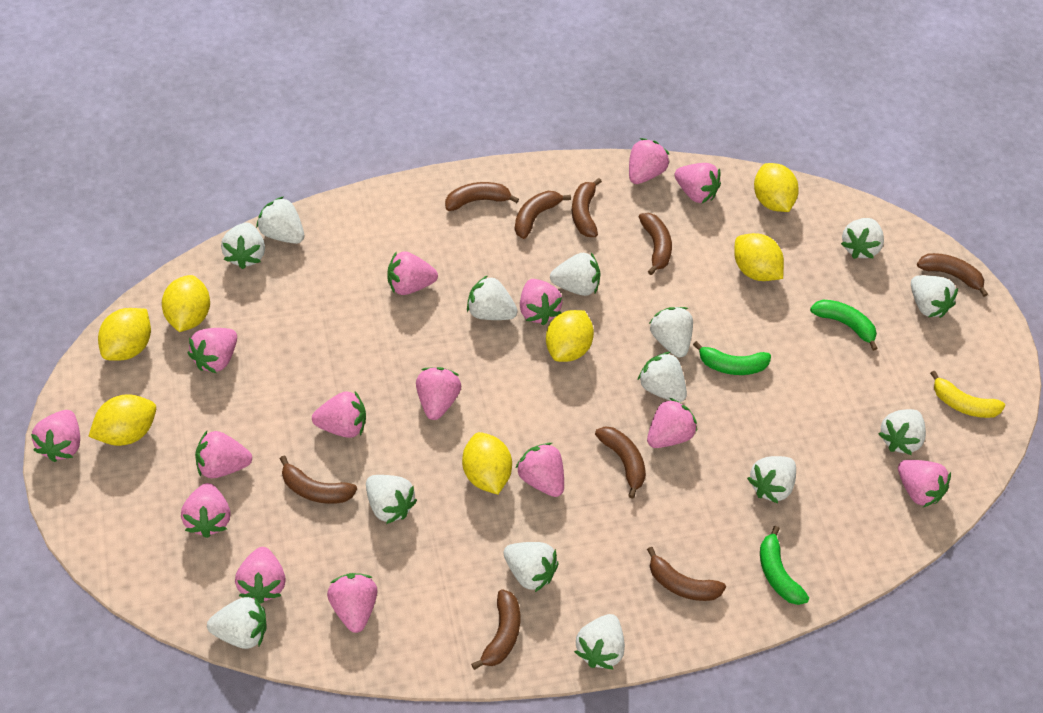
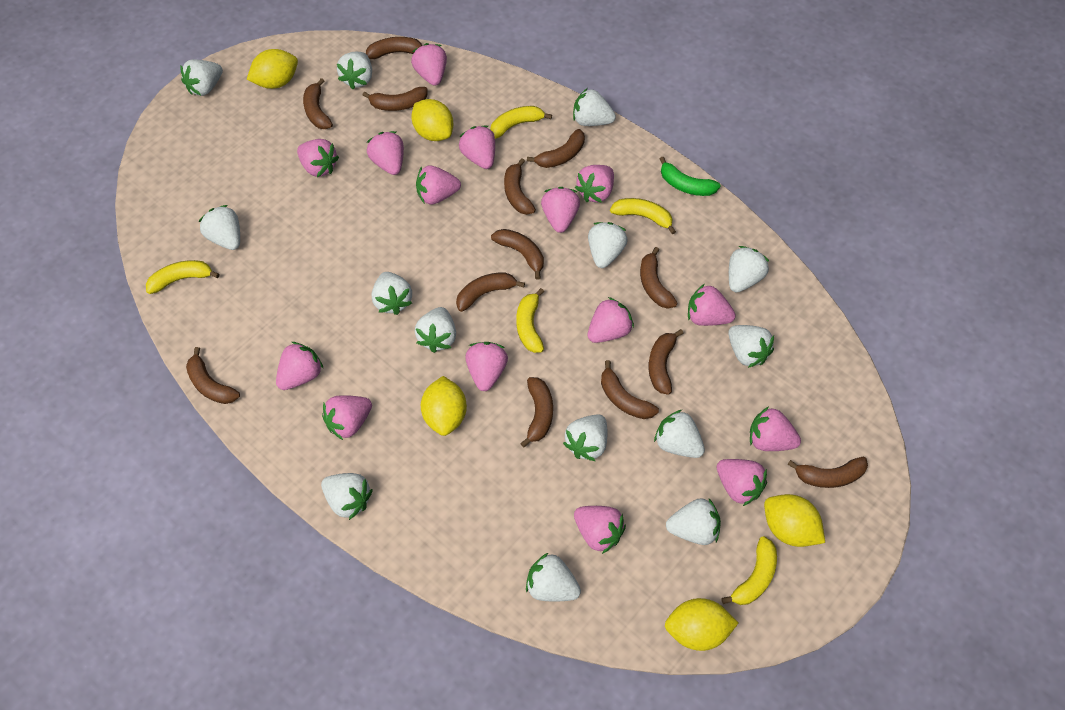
brown banana: 9 -> 13
green banana: 3 -> 1
yellow banana: 1 -> 5
yellow lemon: 7 -> 5

